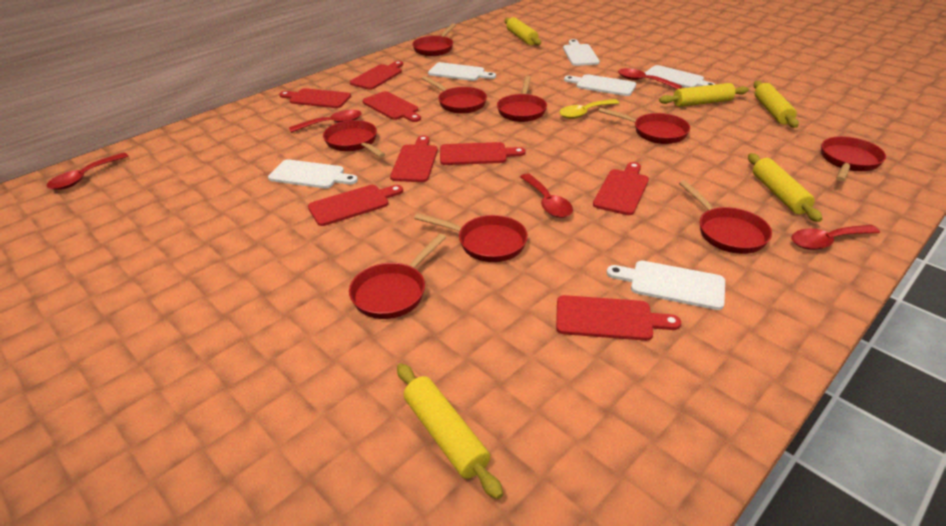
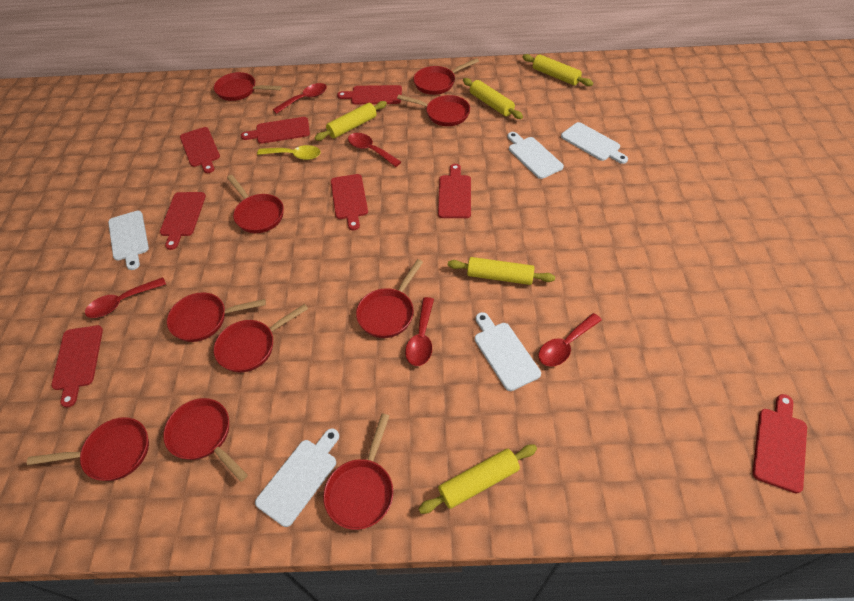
red pan: 9 -> 10
white cutting board: 6 -> 5

